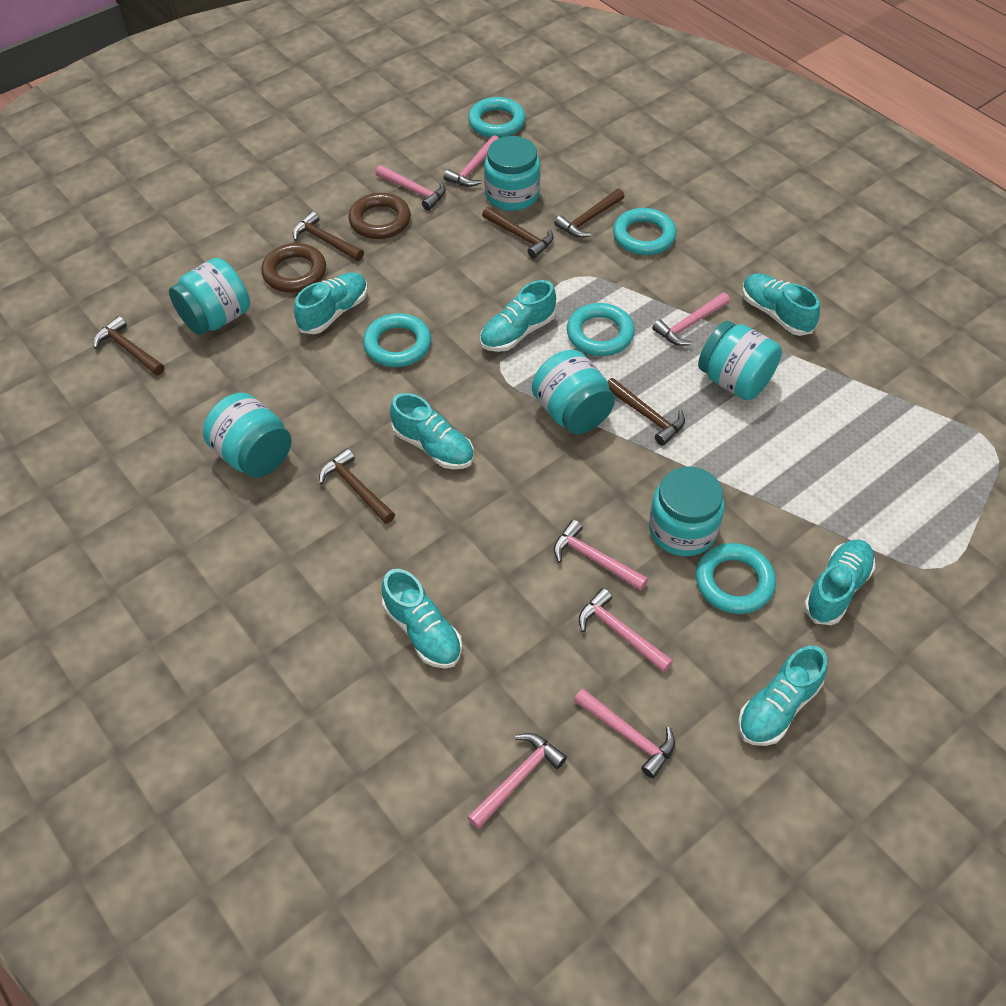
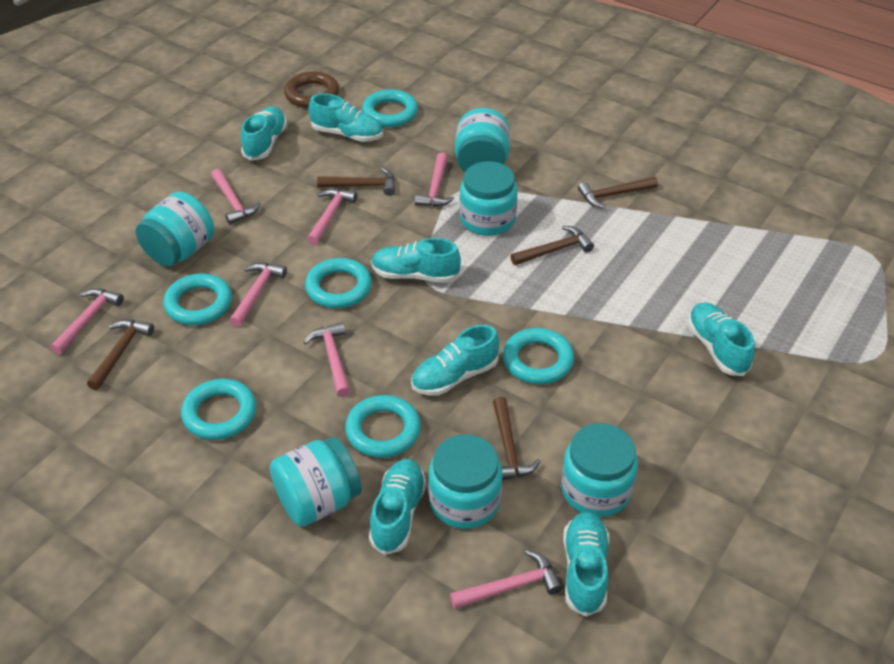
brown hammer: 6 -> 5
brown ring: 2 -> 1
turquoise ring: 5 -> 6

